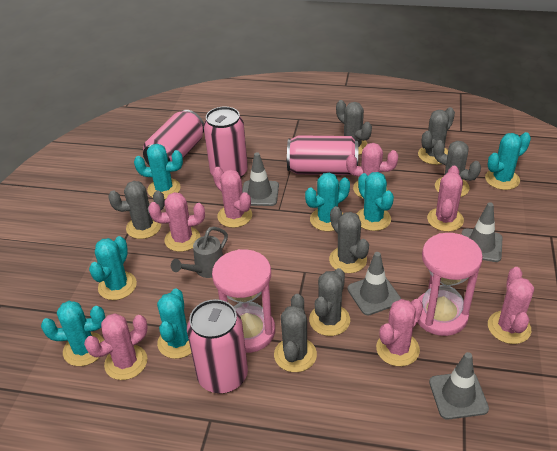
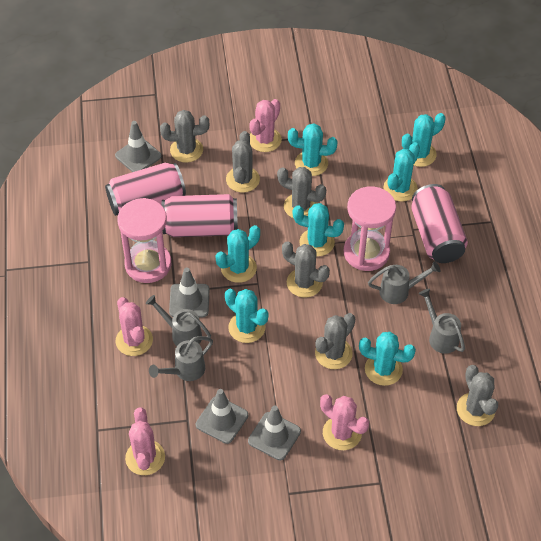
grey cactus: 7 -> 6
grey watering can: 1 -> 4
pink cactus: 7 -> 4
pink can: 4 -> 3

